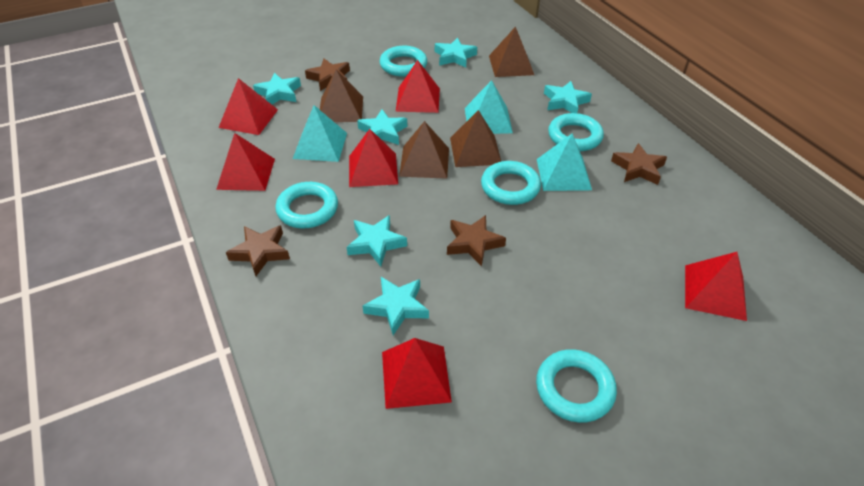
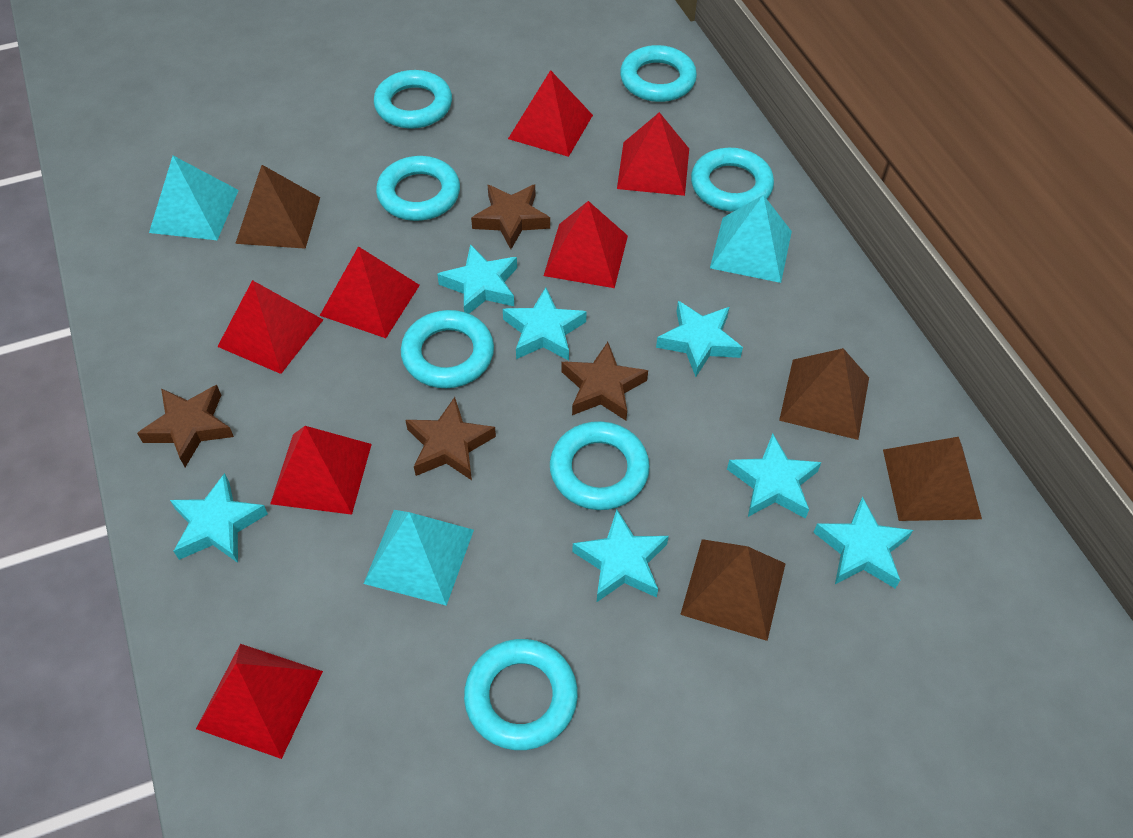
red pyramid: 6 -> 7
turquoise ring: 5 -> 7
turquoise star: 6 -> 7

